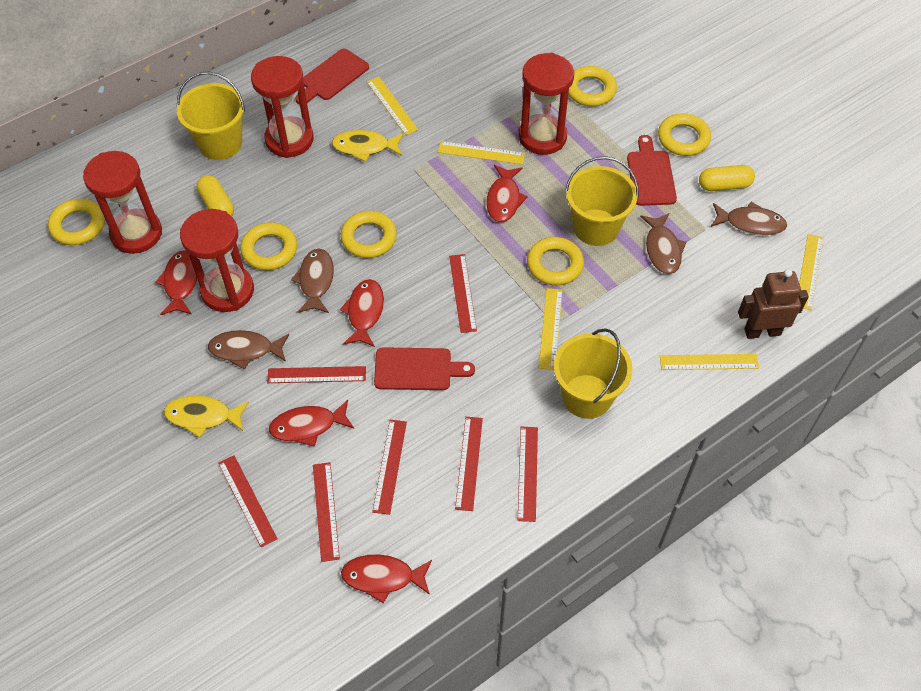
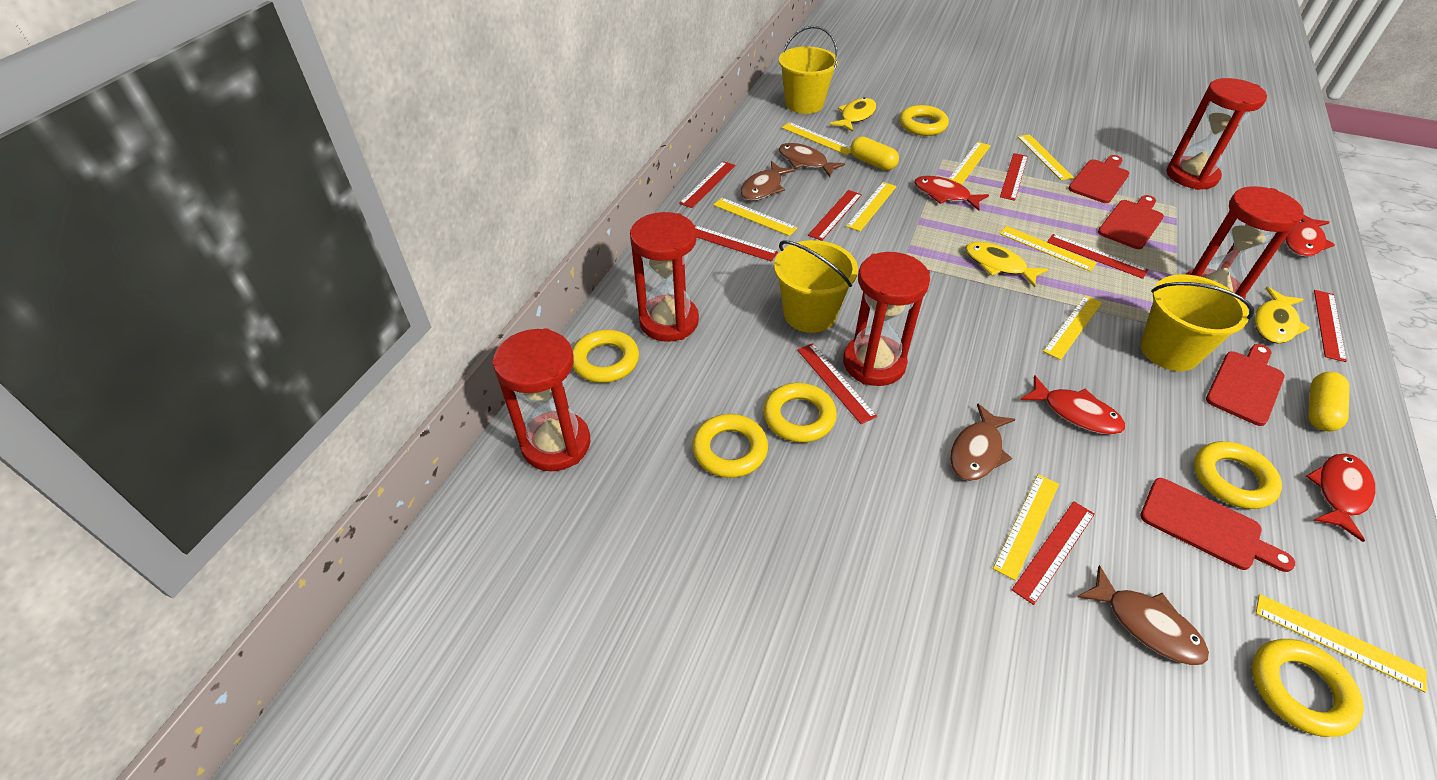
brown robot: 1 -> 0
red cutting board: 3 -> 4
red fish: 5 -> 4
red hourglass: 4 -> 5
red ruler: 7 -> 8
yellow fish: 2 -> 3
yellow ruler: 5 -> 9

